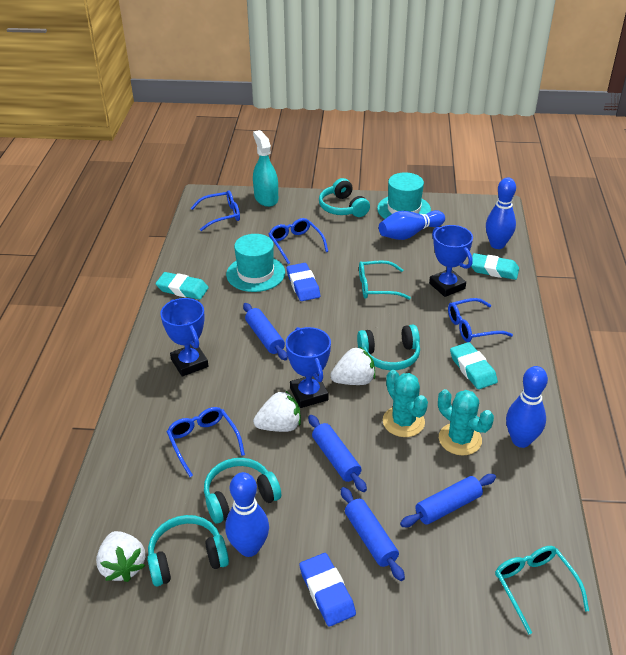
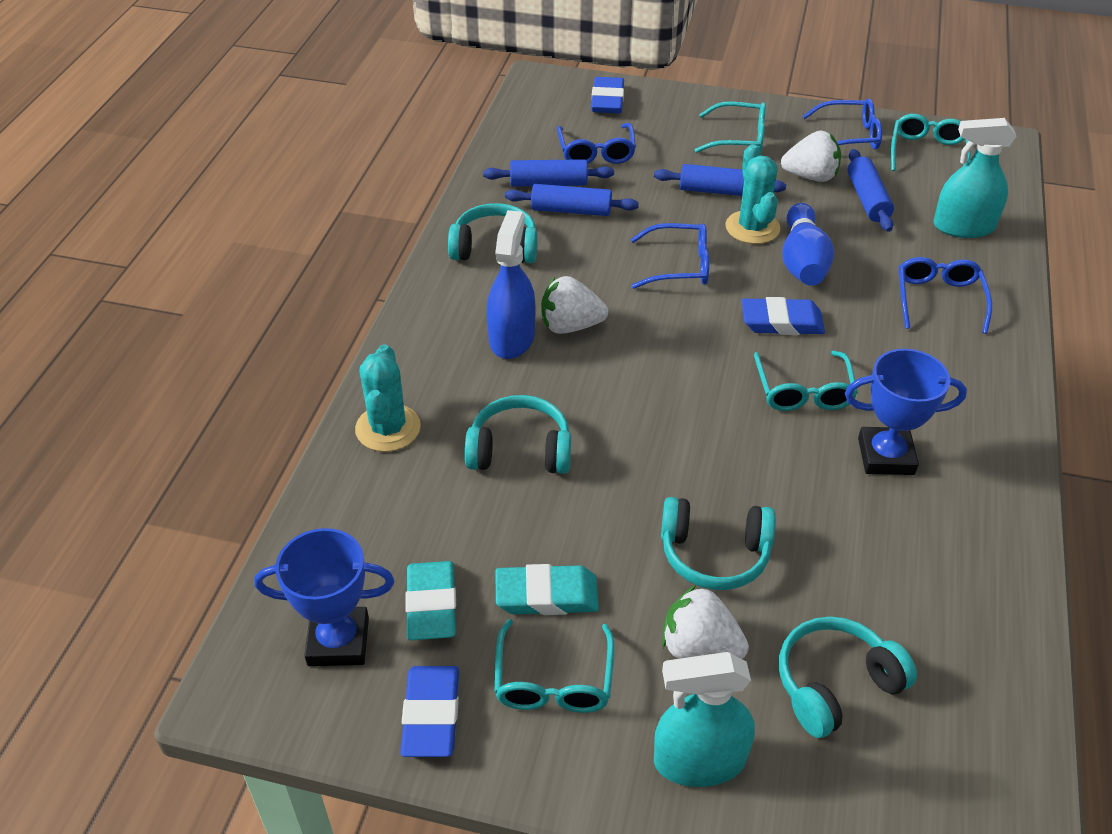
blue bowling pin: 4 -> 1
blue eraser: 2 -> 3
blue spray bottle: 0 -> 1
blue trophy: 3 -> 2
turquoise eraser: 3 -> 2
turquoise glasses: 2 -> 4
turquoise hat: 2 -> 0
turquoise spray bottle: 1 -> 2

